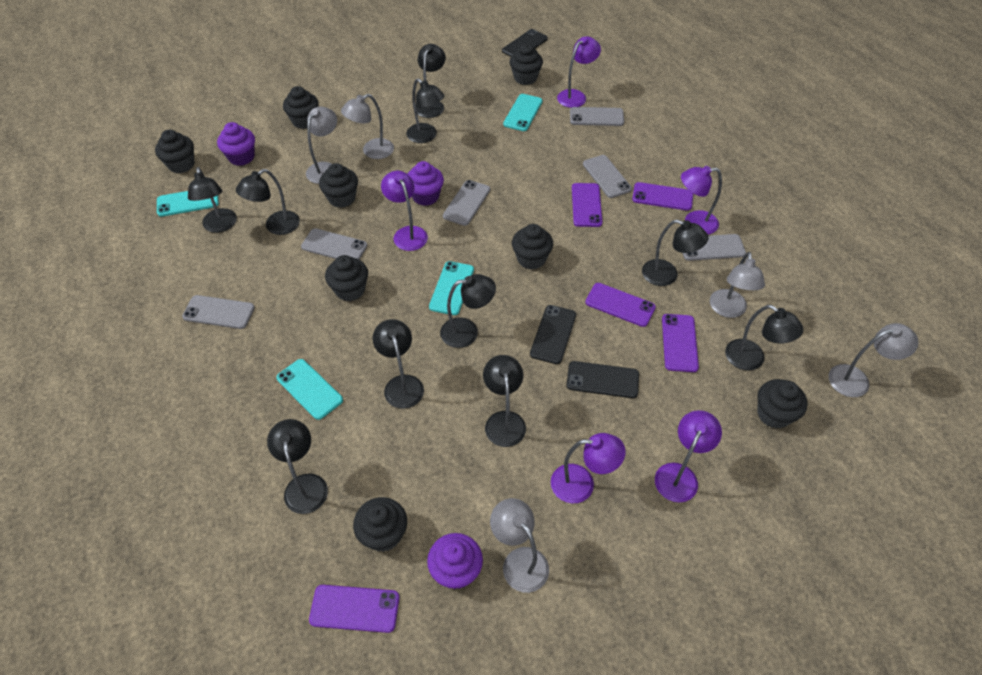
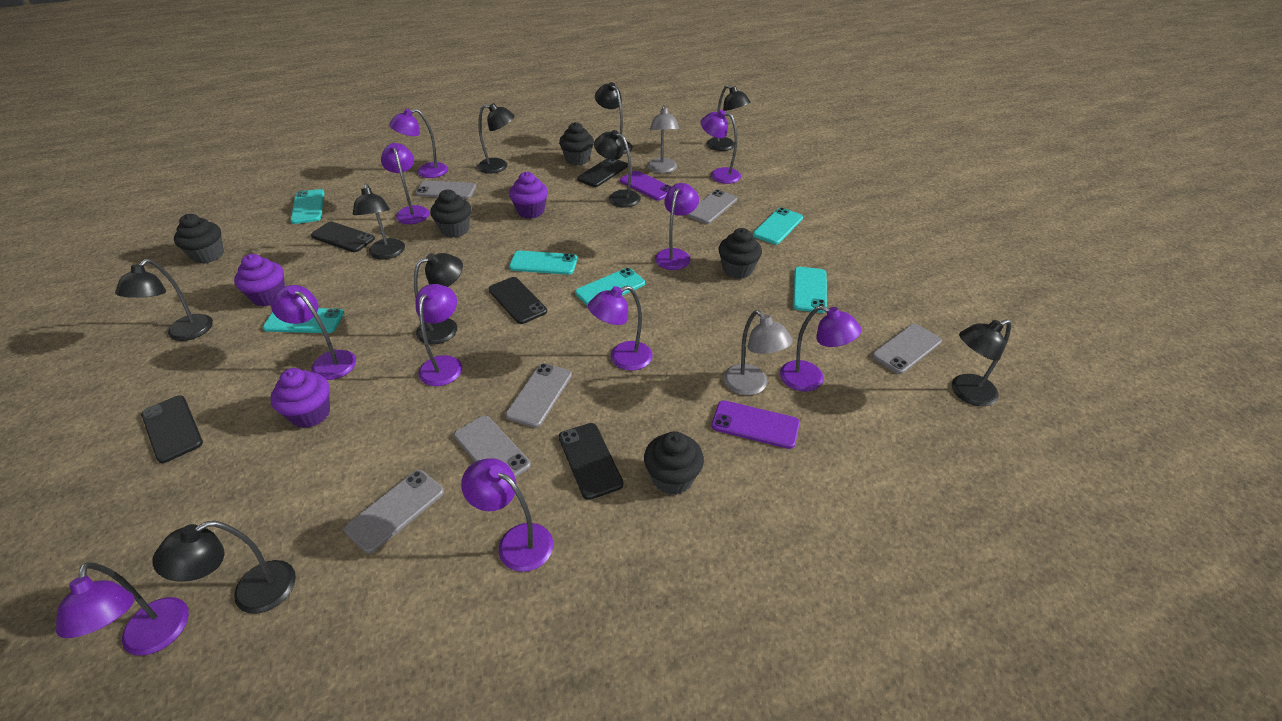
black cupcake: 8 -> 5
black lamp: 10 -> 9
black phone: 3 -> 5
grey lamp: 5 -> 2
purple lamp: 5 -> 10
purple phone: 5 -> 2
turquoise phone: 4 -> 6

